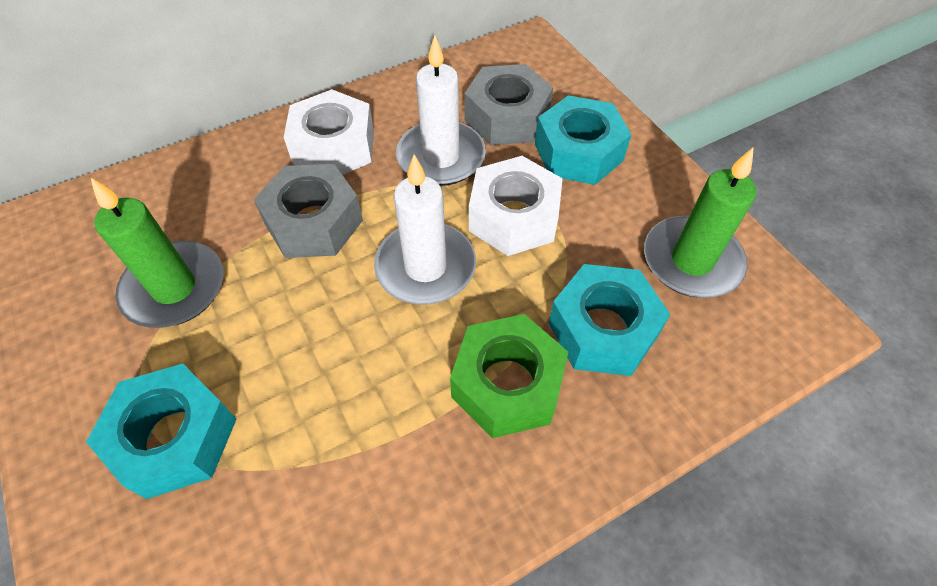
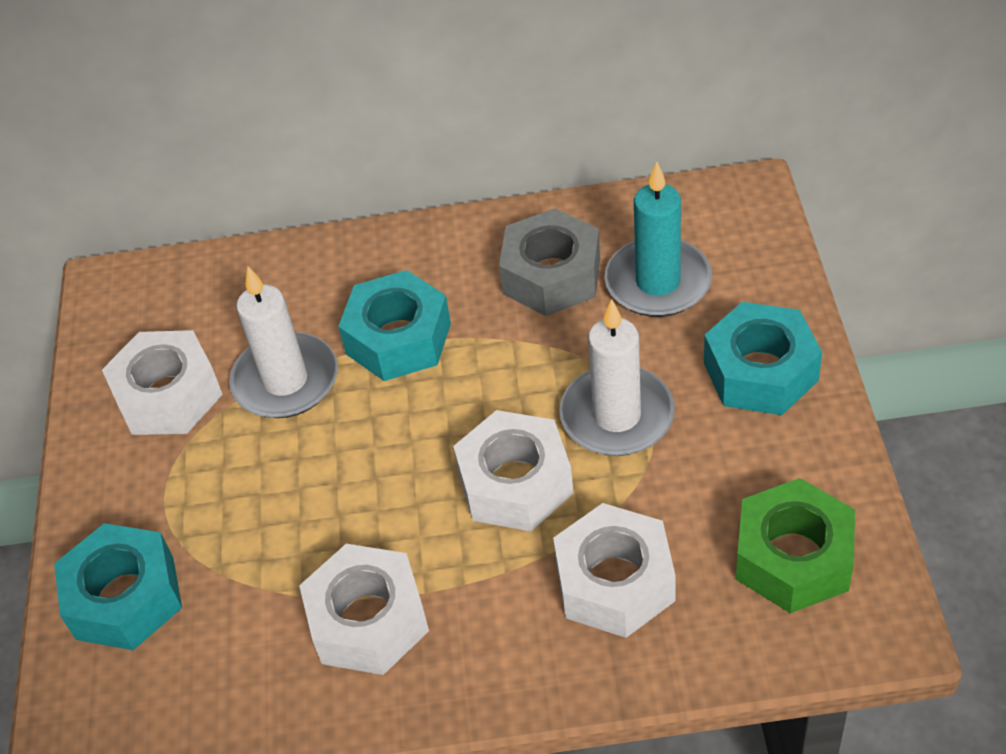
green candle: 2 -> 0
grey nut: 2 -> 1
turquoise candle: 0 -> 1
white nut: 2 -> 4

